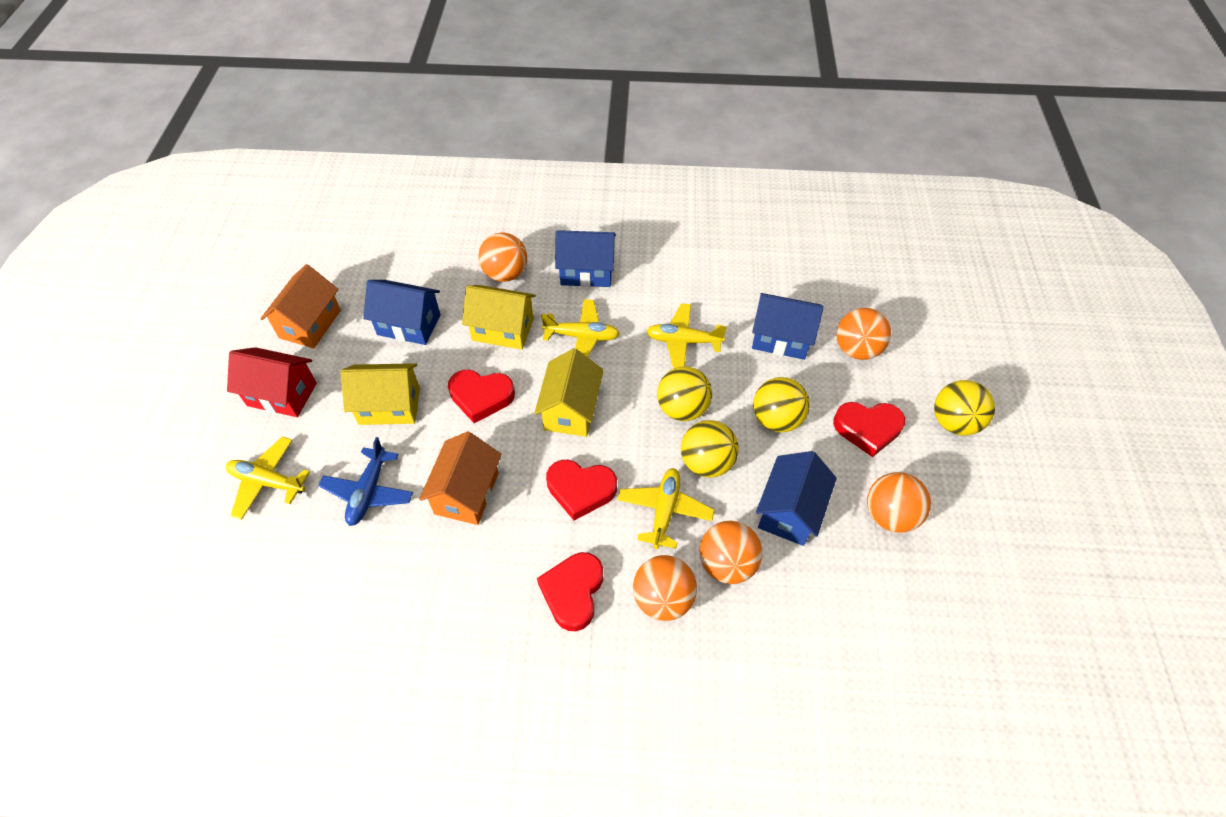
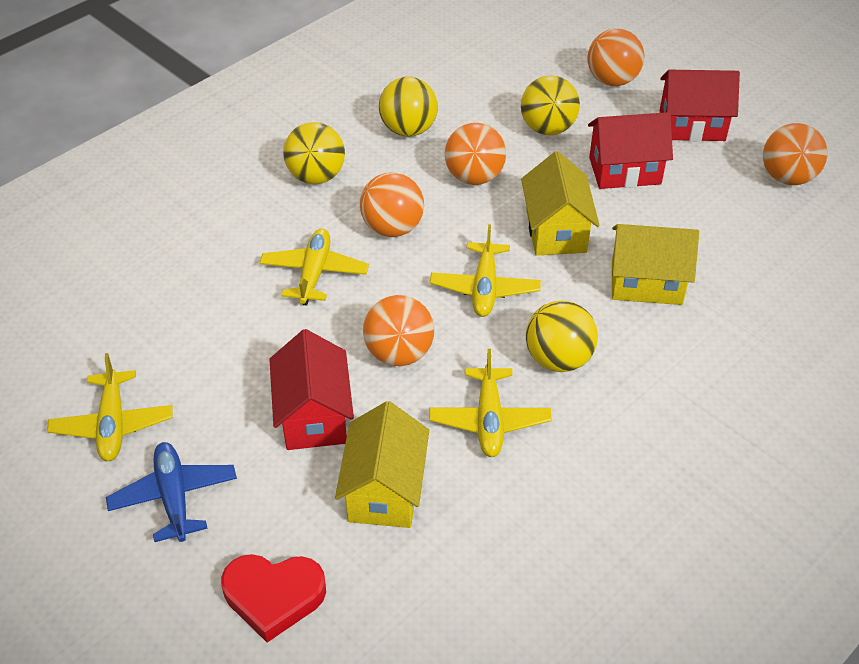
blue house: 4 -> 0
orange house: 2 -> 0
red heart: 4 -> 1
red house: 1 -> 3

